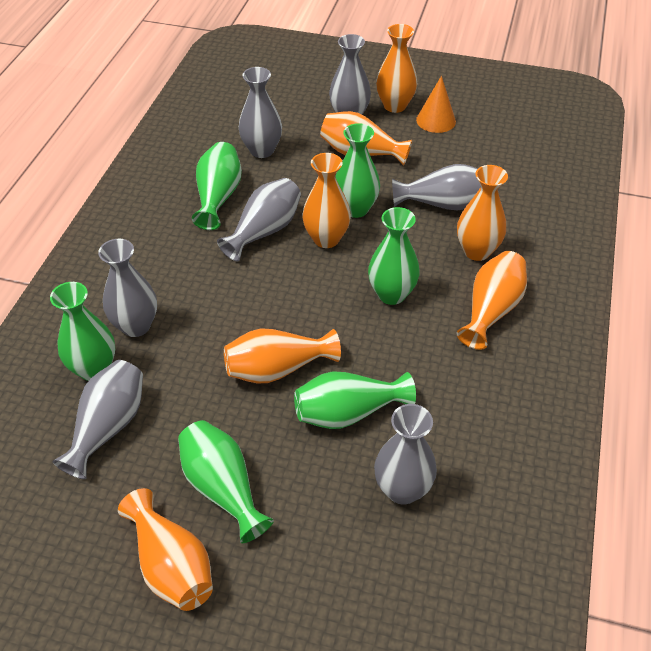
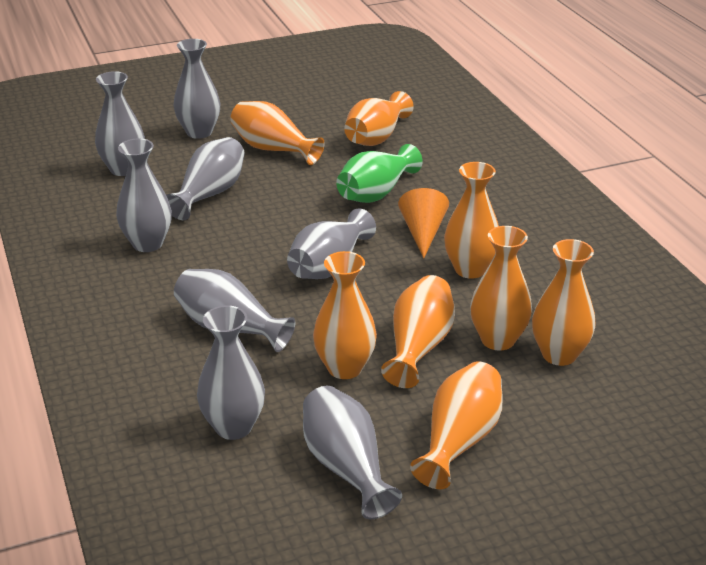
green vase: 6 -> 1
grey vase: 7 -> 8
orange vase: 7 -> 8

